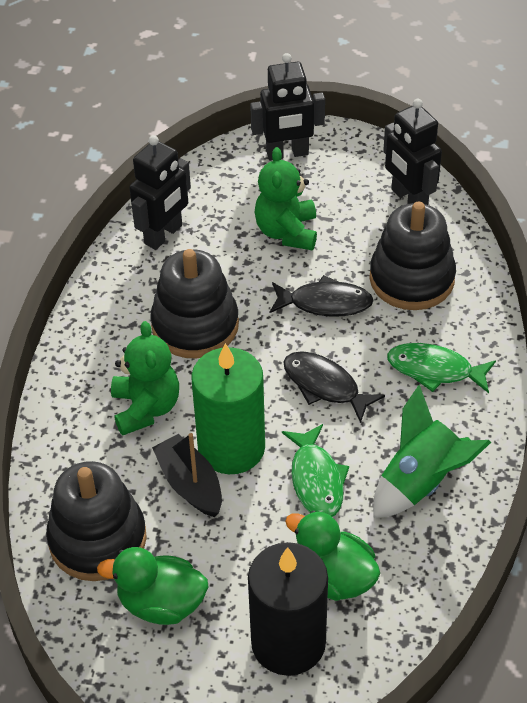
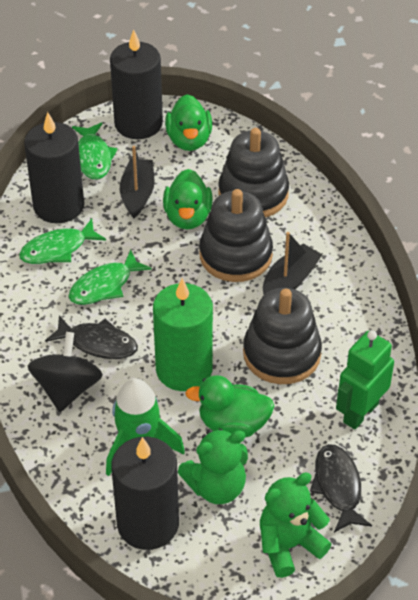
black boat: 1 -> 2
black candle: 1 -> 3
black robot: 3 -> 0
black spinning top: 0 -> 1
green duck: 2 -> 3
green fish: 2 -> 3
green robot: 0 -> 1

